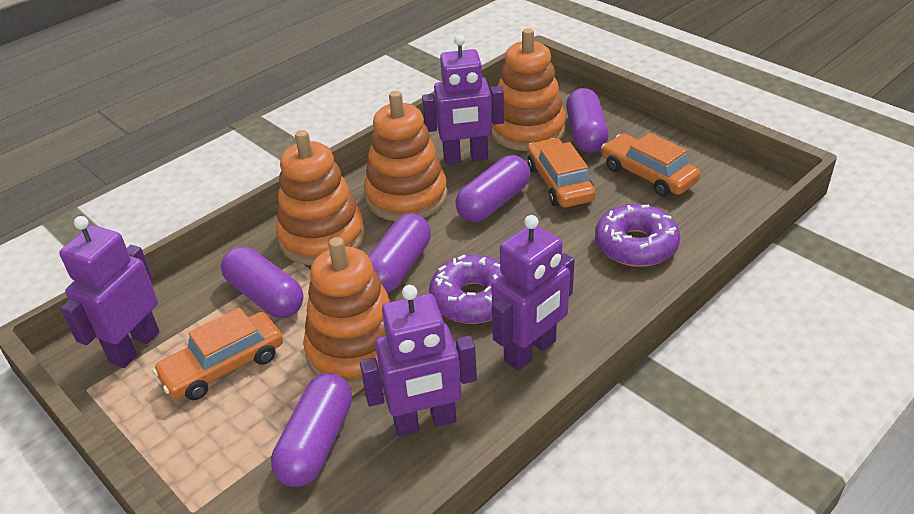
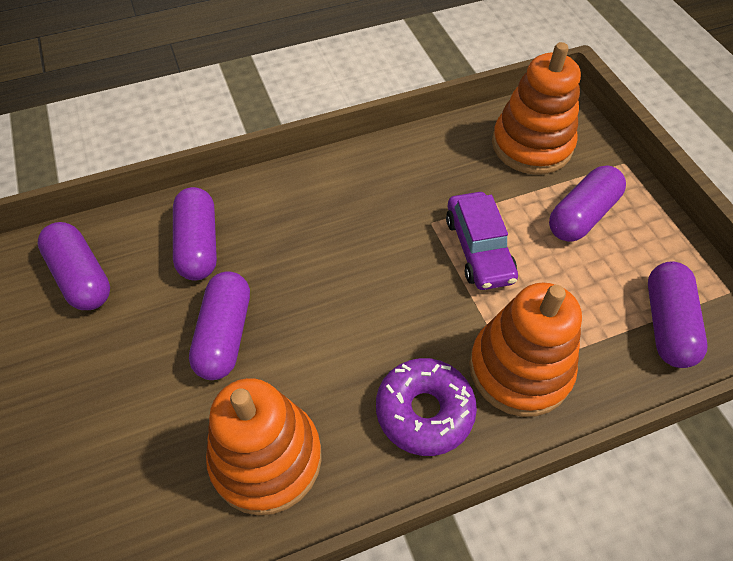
orange car: 3 -> 0
orange stacking toy: 4 -> 3
purple car: 0 -> 1
purple donut: 2 -> 1
purple robot: 4 -> 0

